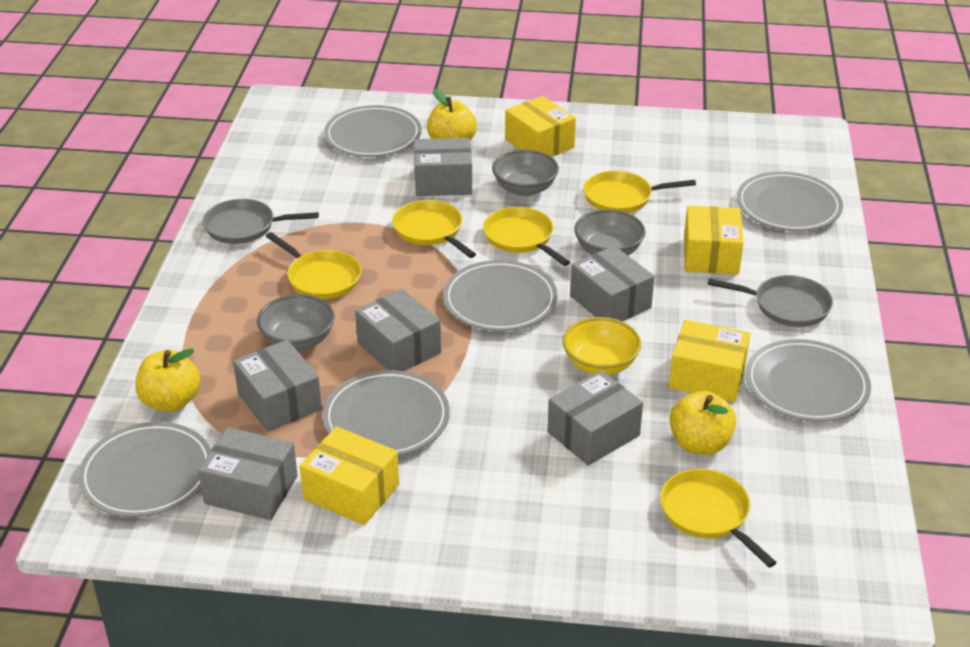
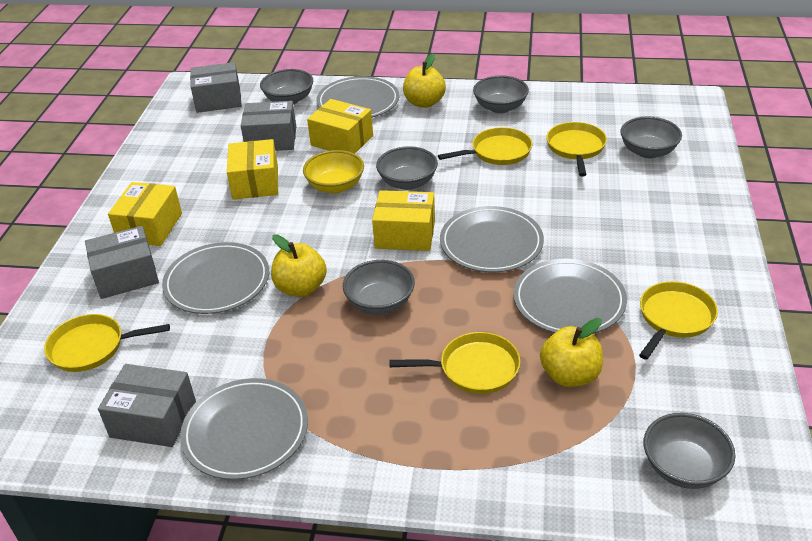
grey bowl: 3 -> 6
grey box: 6 -> 4
grey pan: 2 -> 0
grey plate: 6 -> 5

